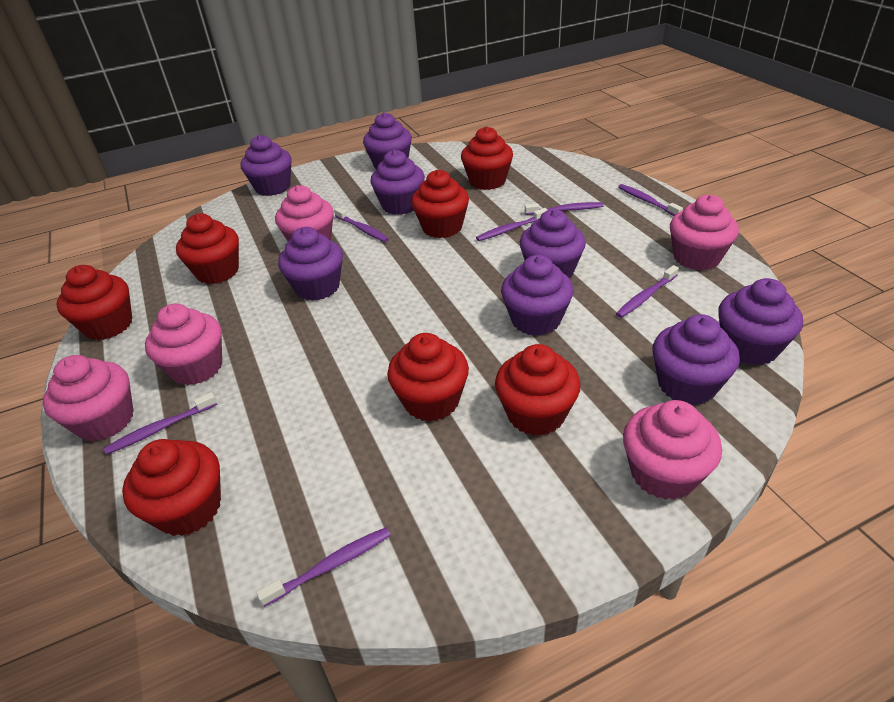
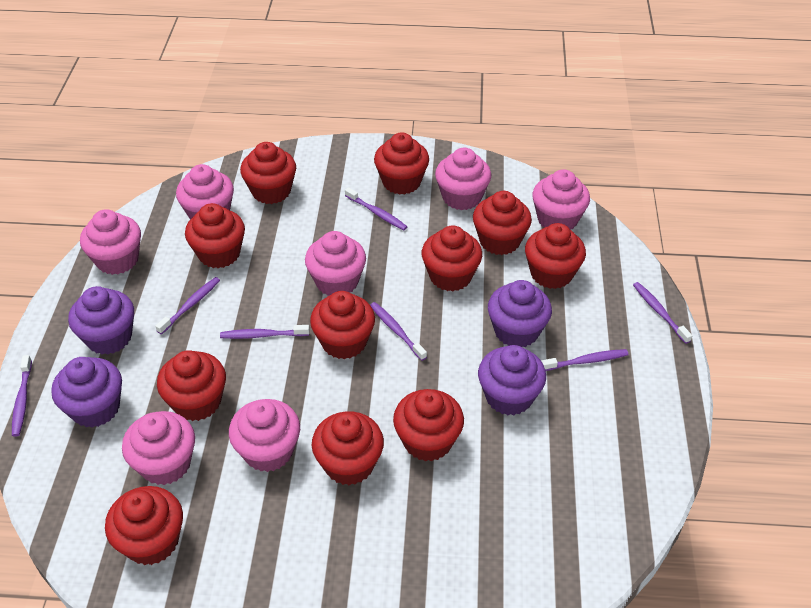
pink cupcake: 5 -> 7
purple cupcake: 8 -> 4
red cupcake: 7 -> 11

